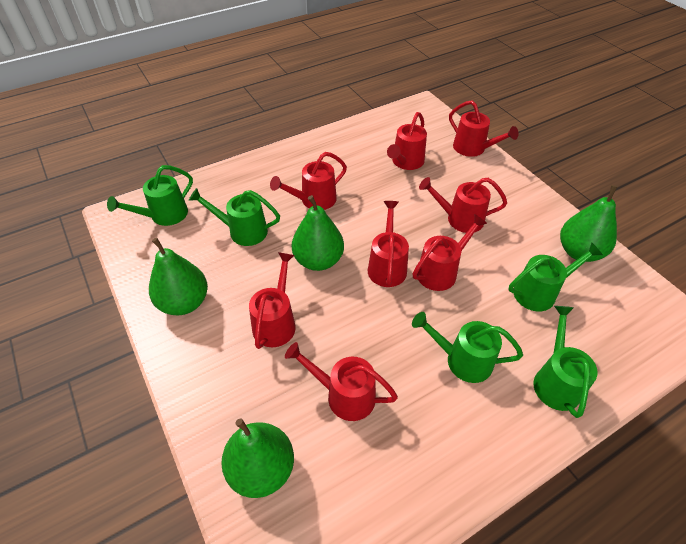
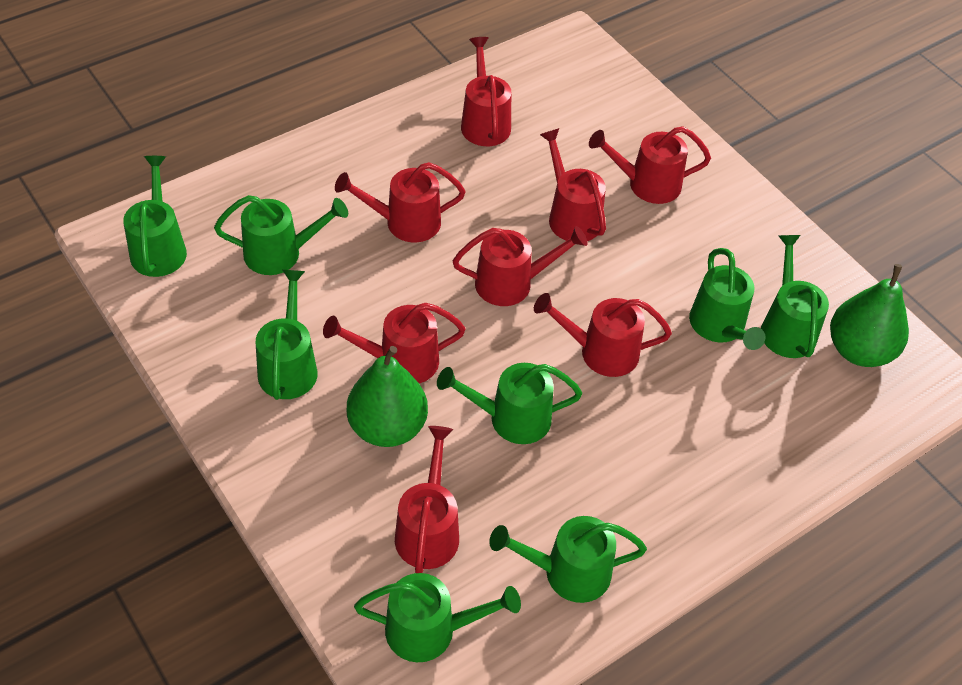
green pear: 4 -> 2
green watering can: 5 -> 8

